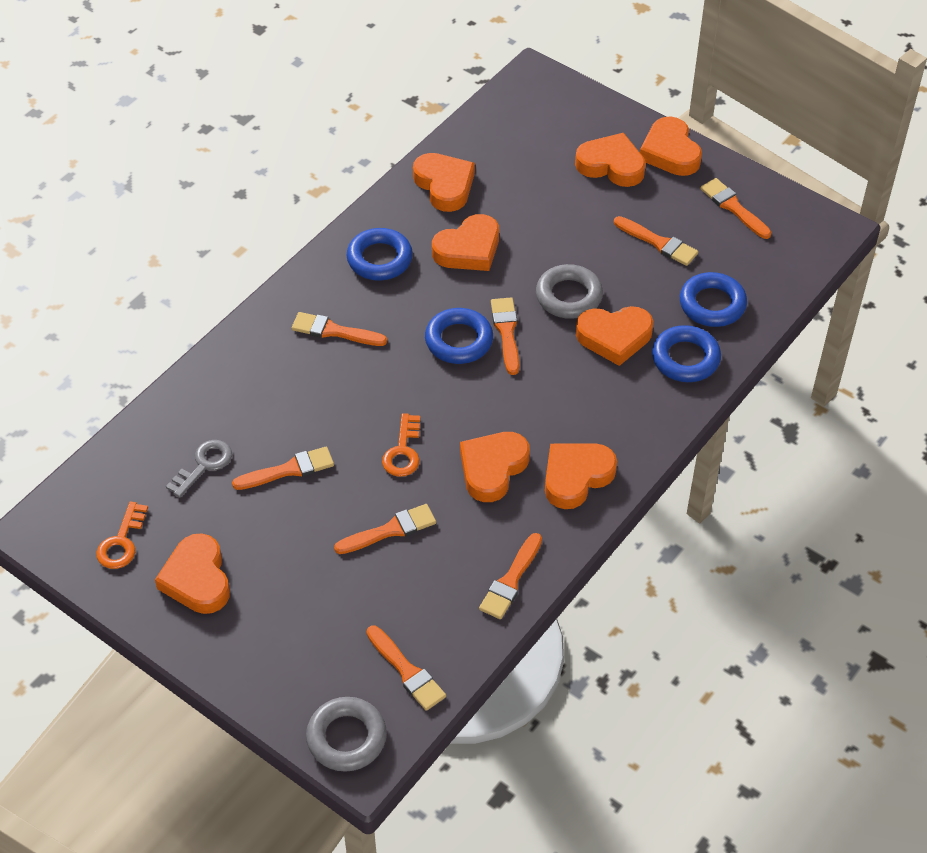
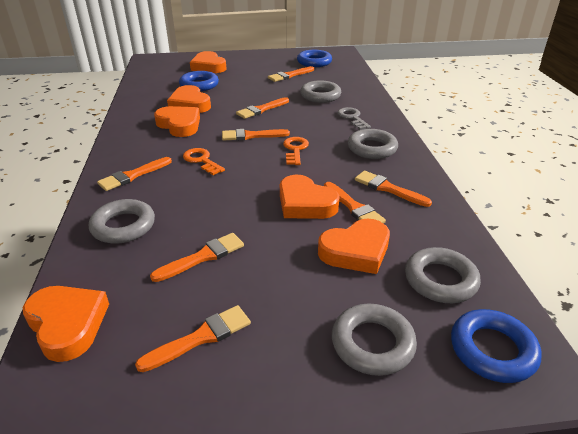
blue ring: 4 -> 3
grey ring: 2 -> 5
orange heart: 8 -> 6

